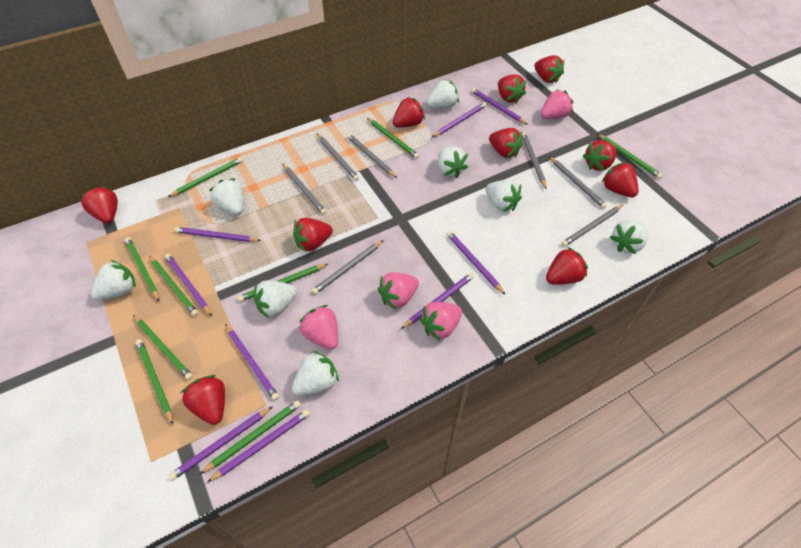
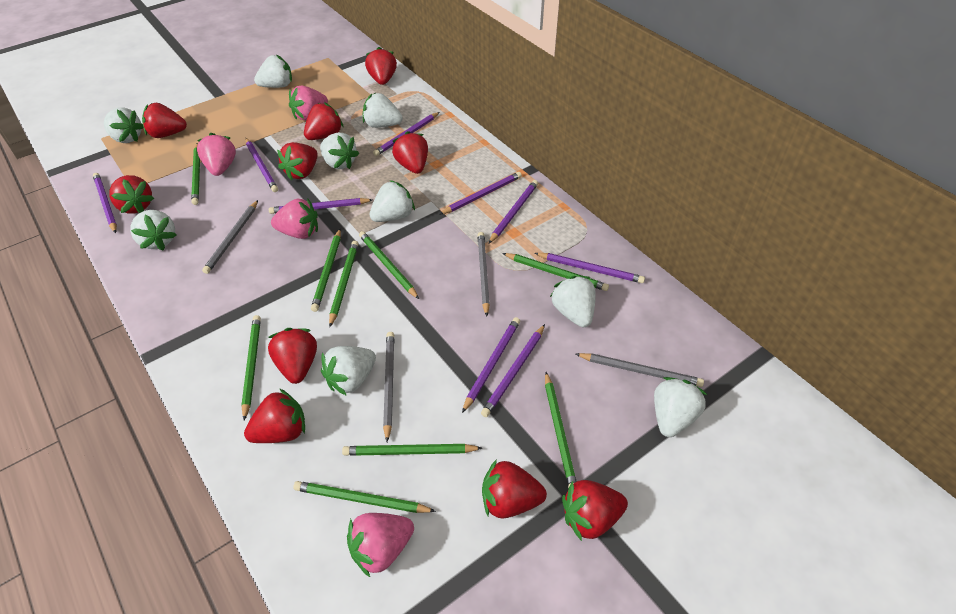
grey pencil: 7 -> 4
white strawberry: 8 -> 9

